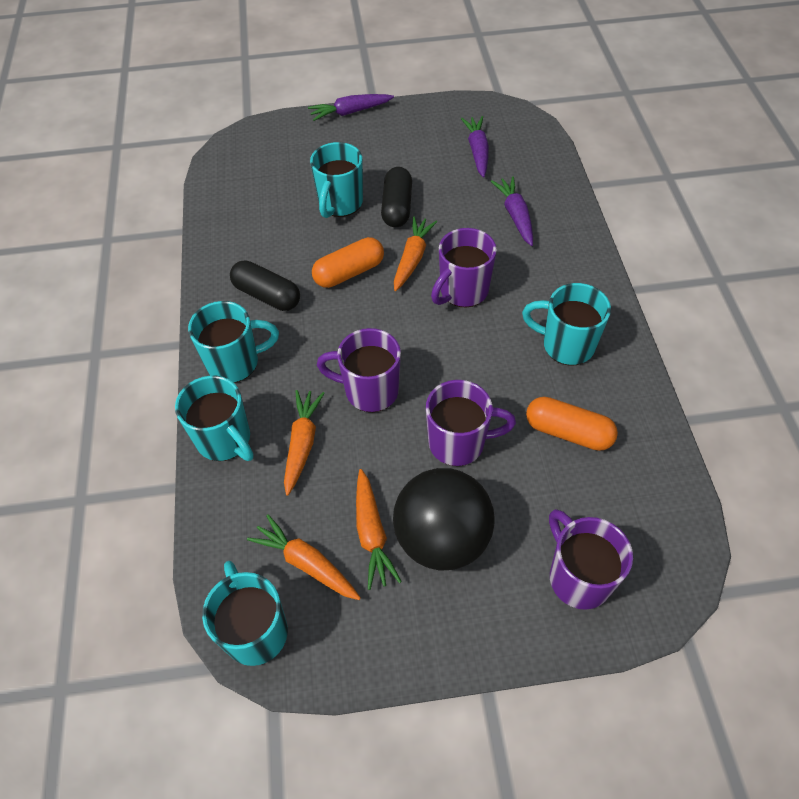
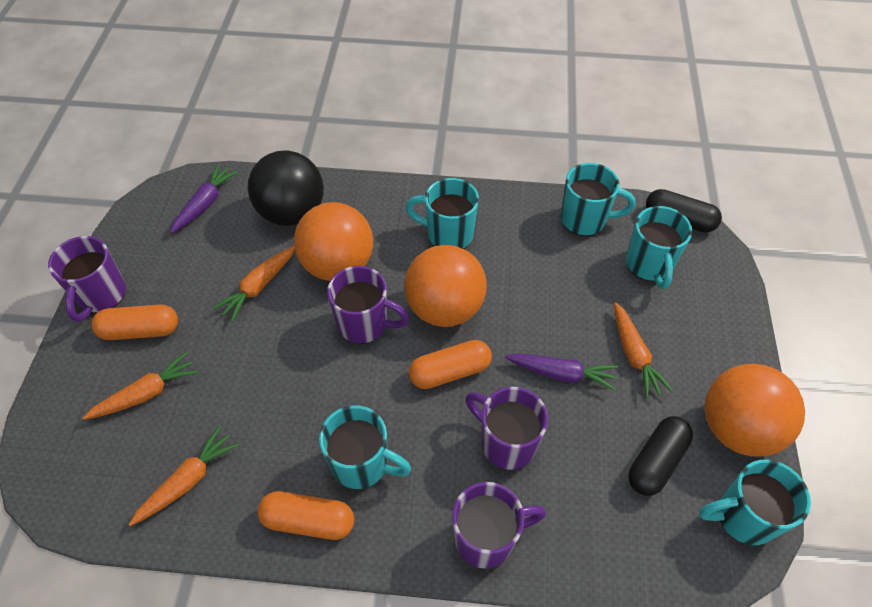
orange ball: 0 -> 3
orange capsule: 2 -> 3
purple carrot: 3 -> 2

